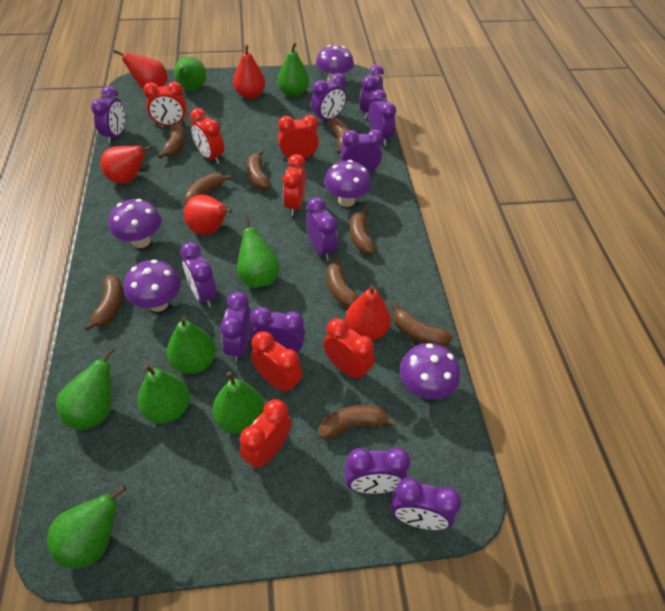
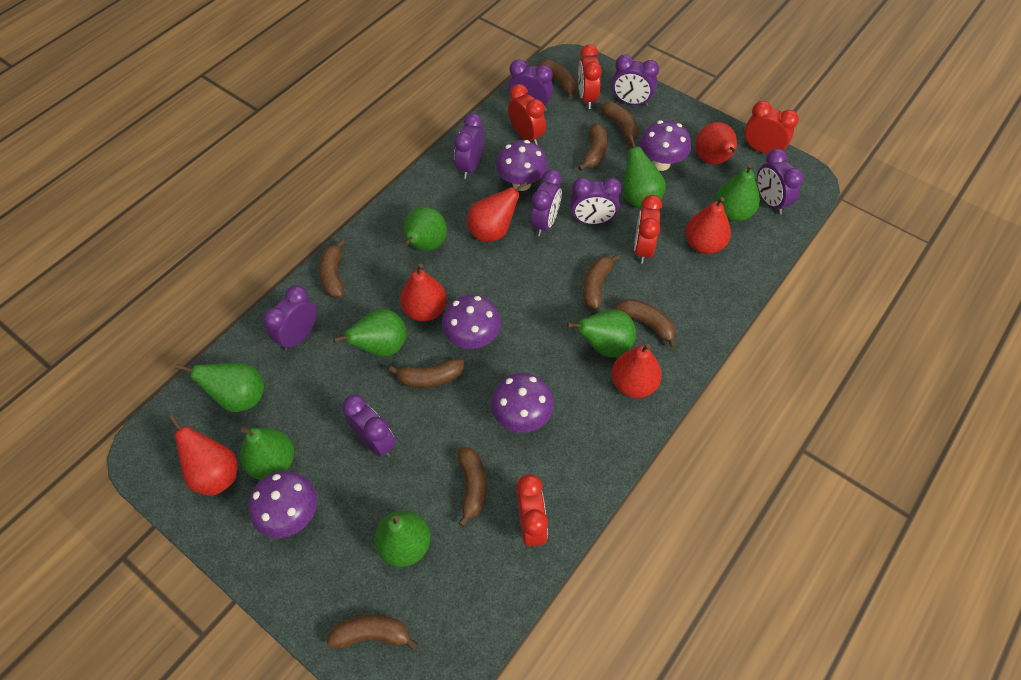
purple clock: 11 -> 8
red clock: 7 -> 5
red pear: 5 -> 6

